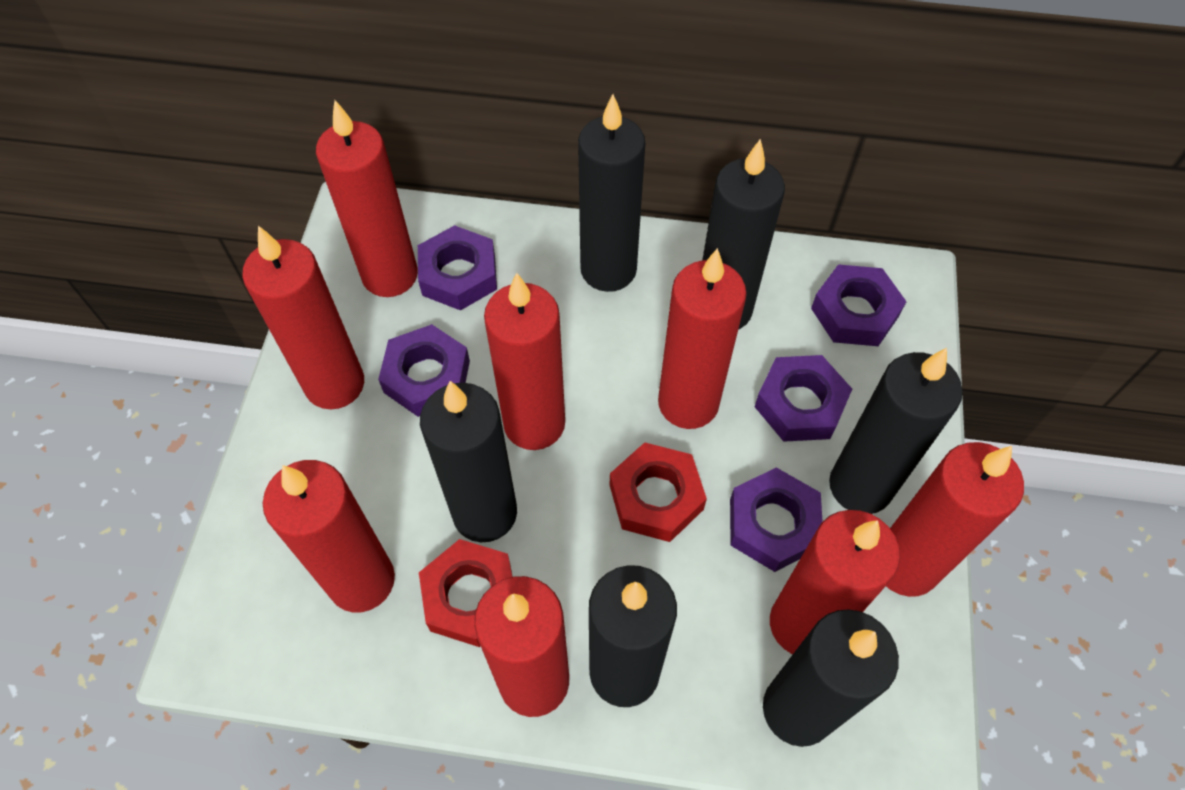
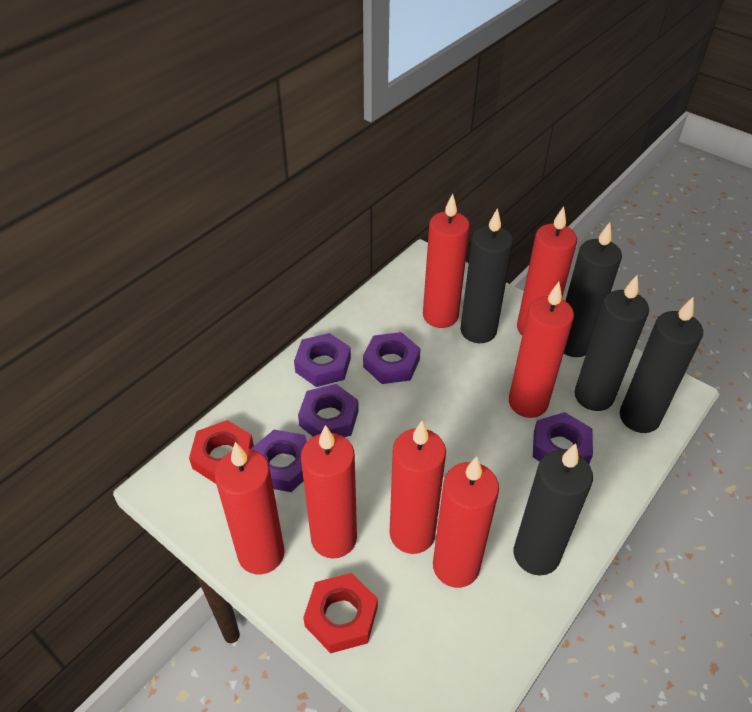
black candle: 6 -> 5
red candle: 8 -> 7

